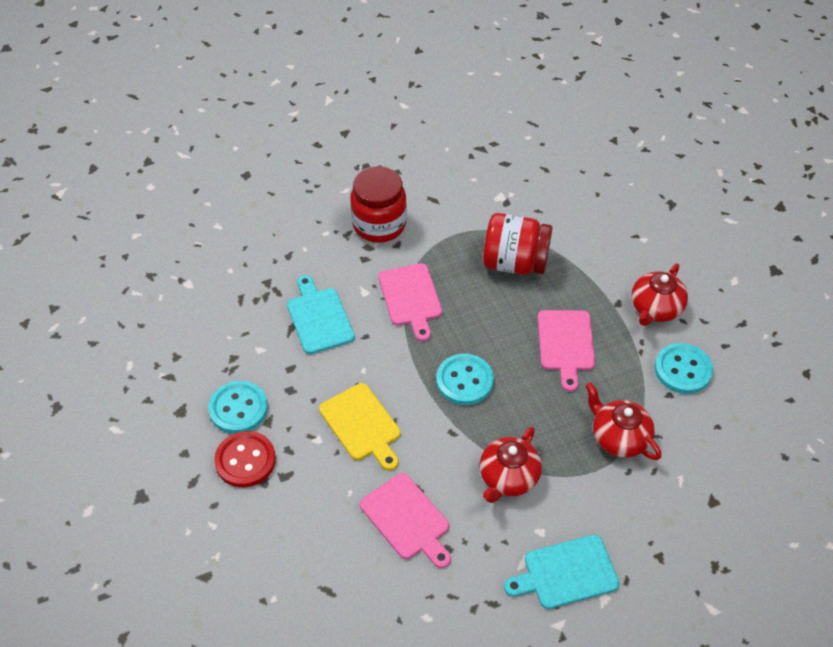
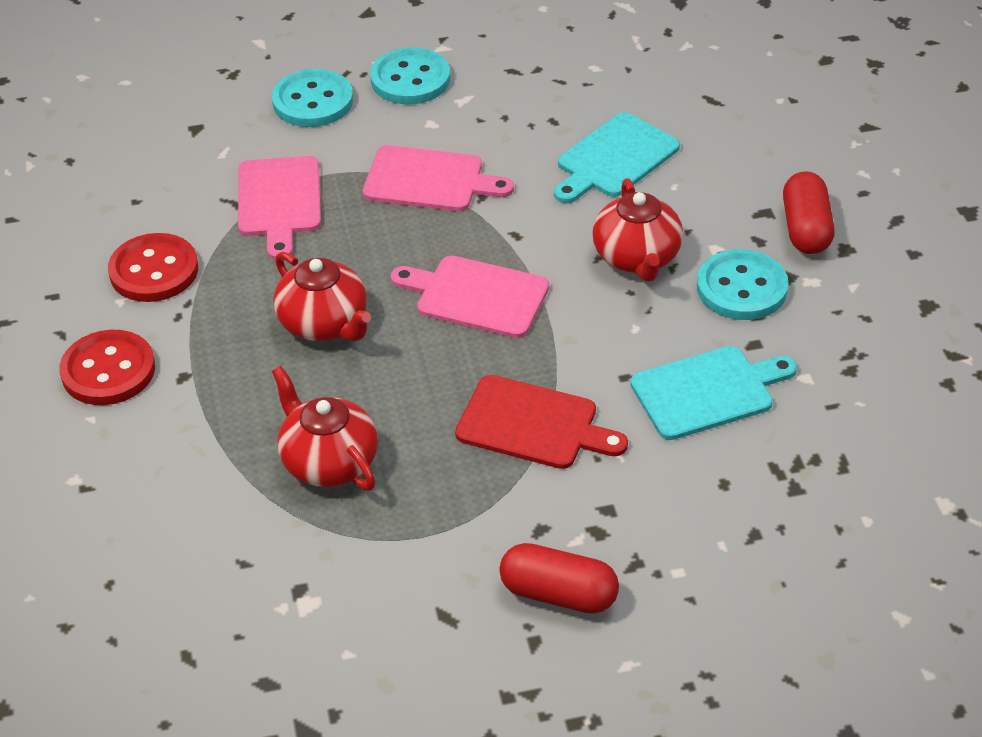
red button: 1 -> 2
red capsule: 0 -> 2
red cutting board: 0 -> 1
red jar: 2 -> 0
yellow cutting board: 1 -> 0

